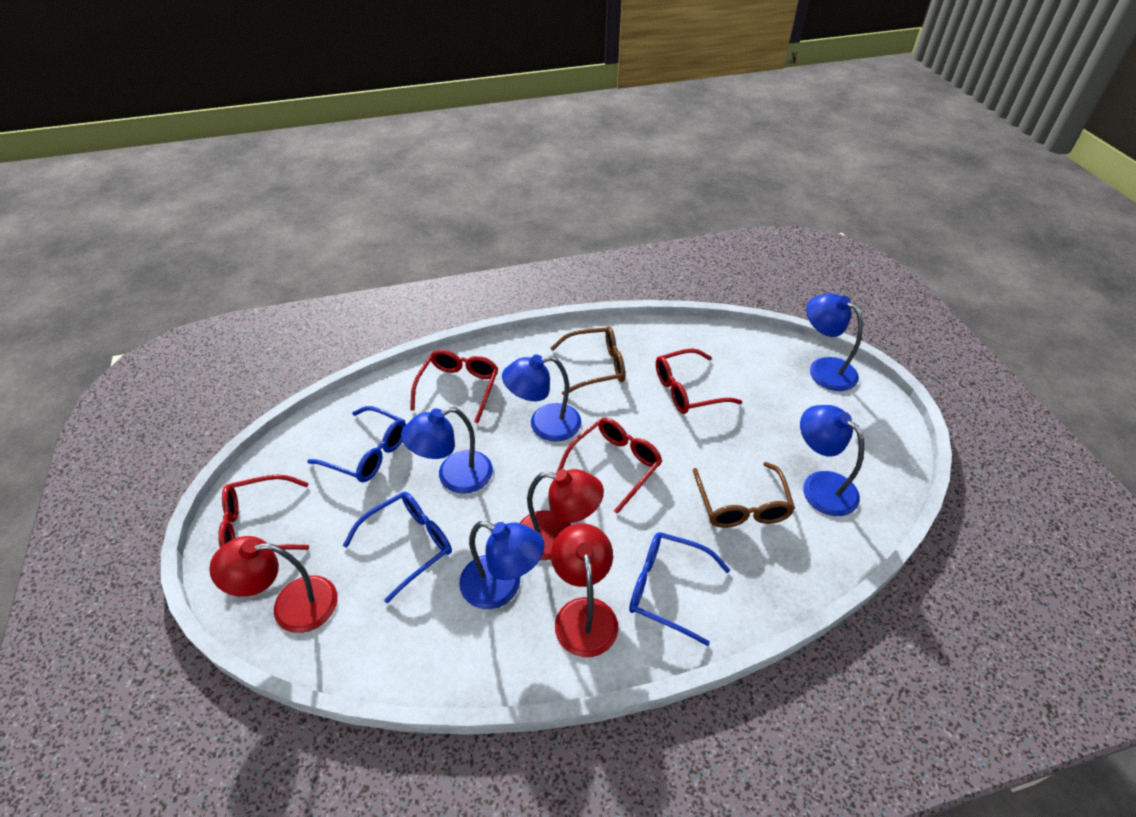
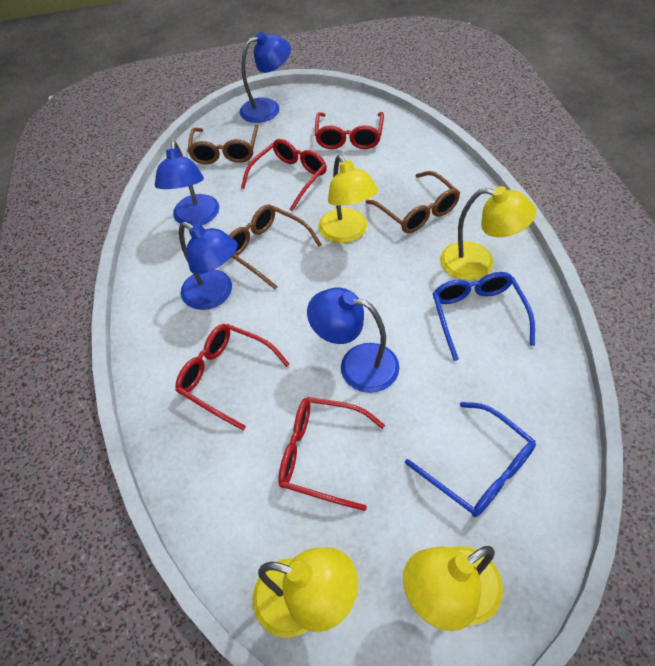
blue glasses: 3 -> 2
blue lamp: 5 -> 4
brown glasses: 2 -> 3
red lamp: 3 -> 0
yellow lamp: 0 -> 4

